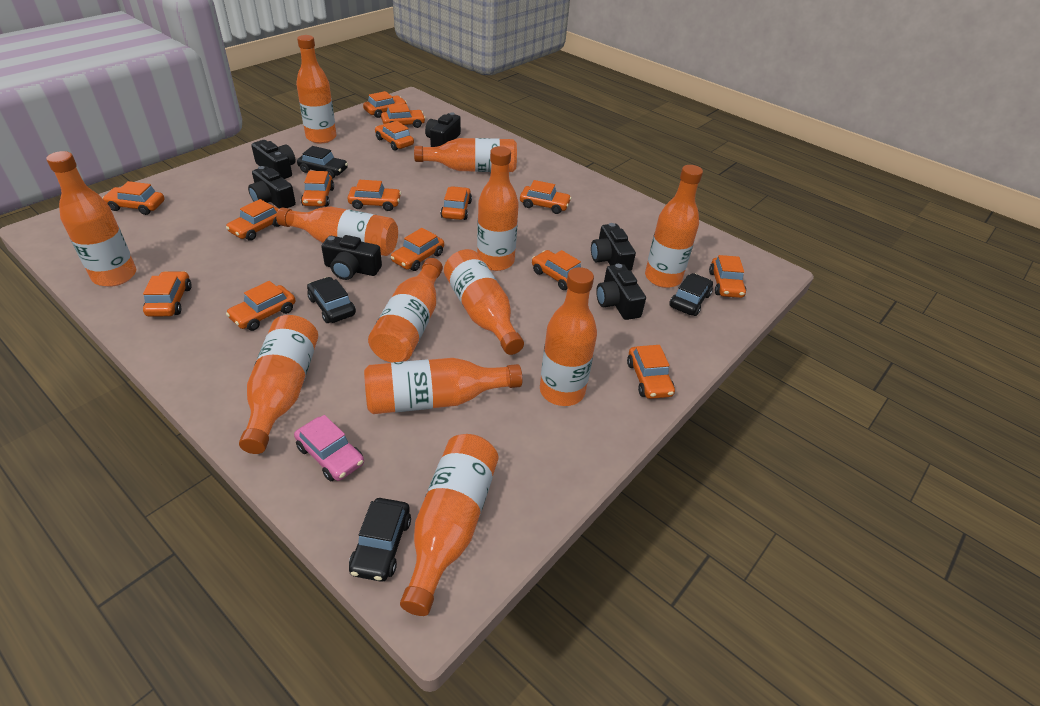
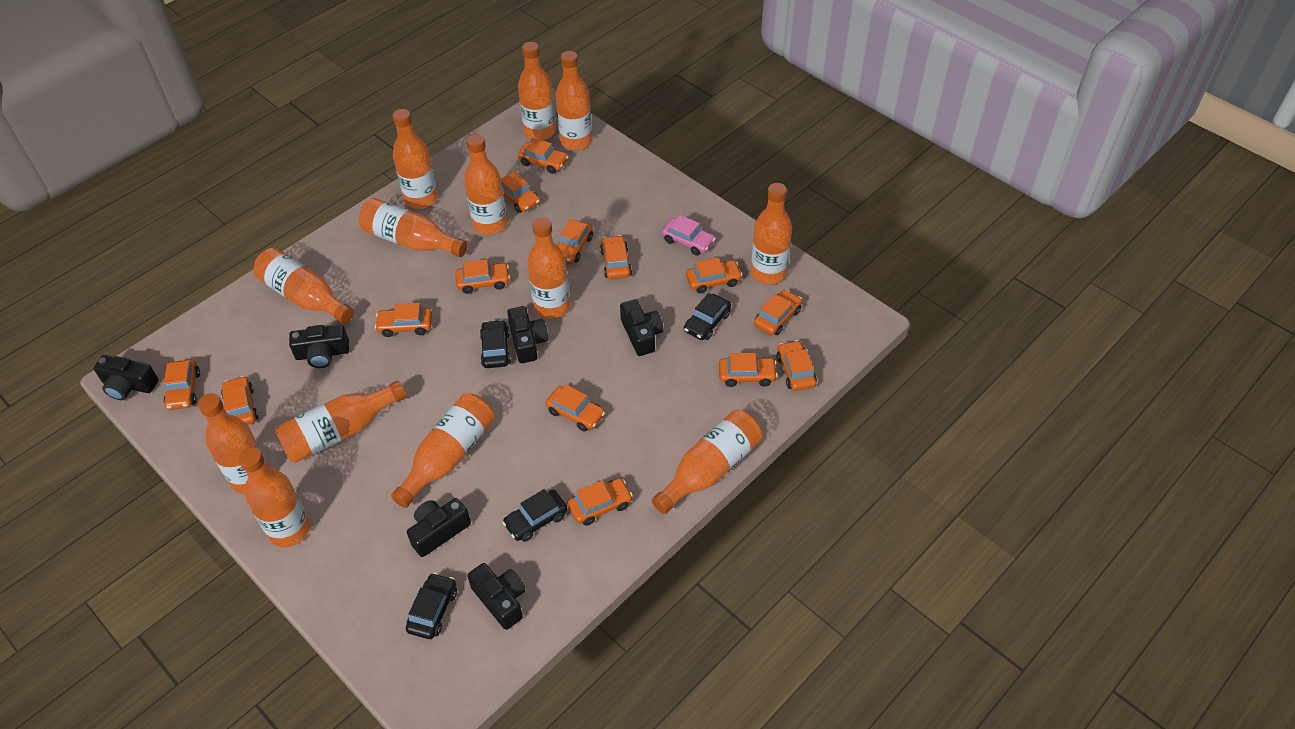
orange bottle: 12 -> 13
orange car: 15 -> 14

